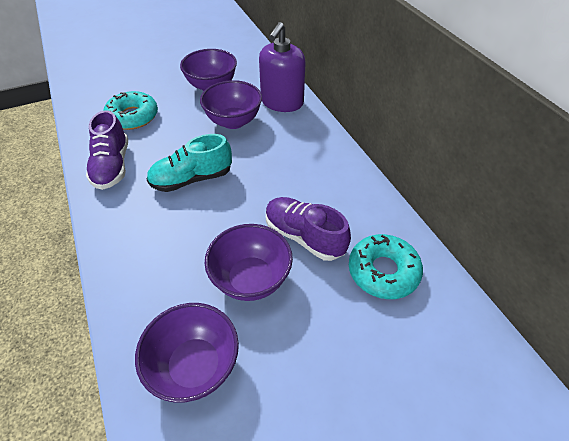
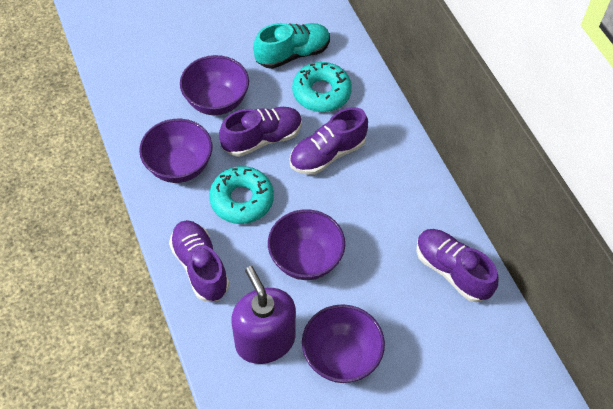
purple shoe: 2 -> 4

